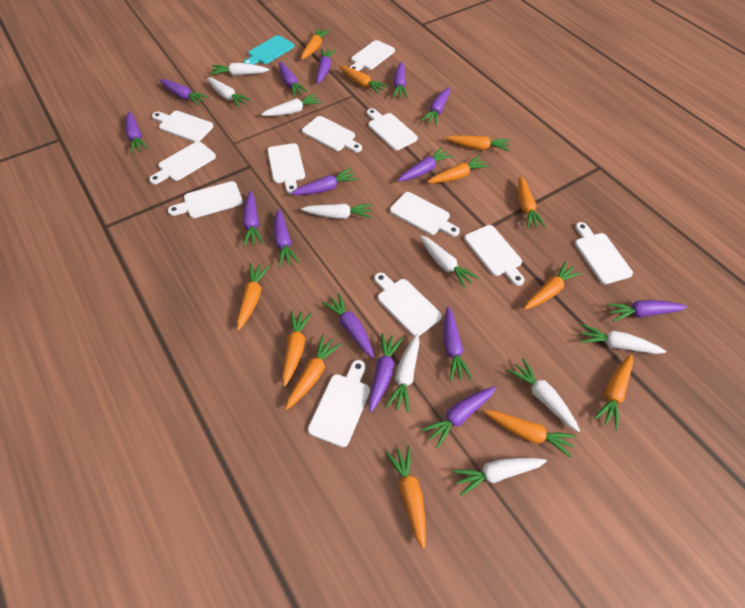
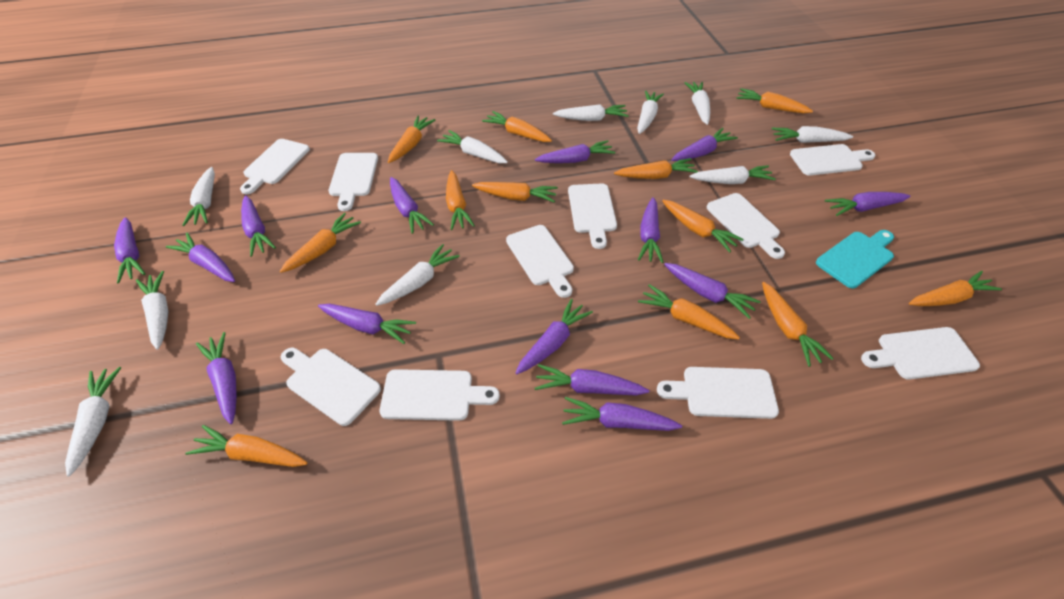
purple carrot: 15 -> 14
white carrot: 9 -> 10
white cutting board: 12 -> 10

